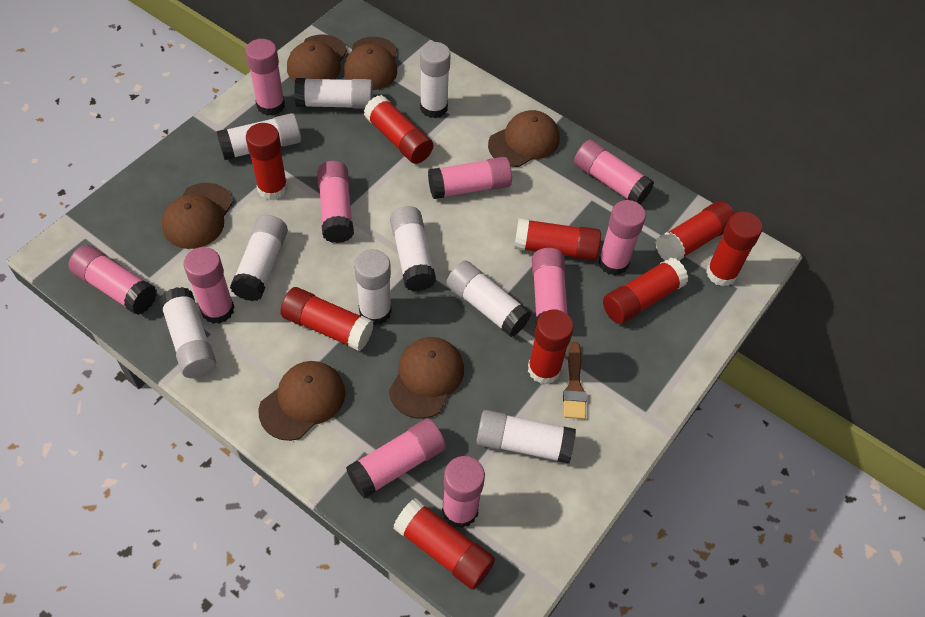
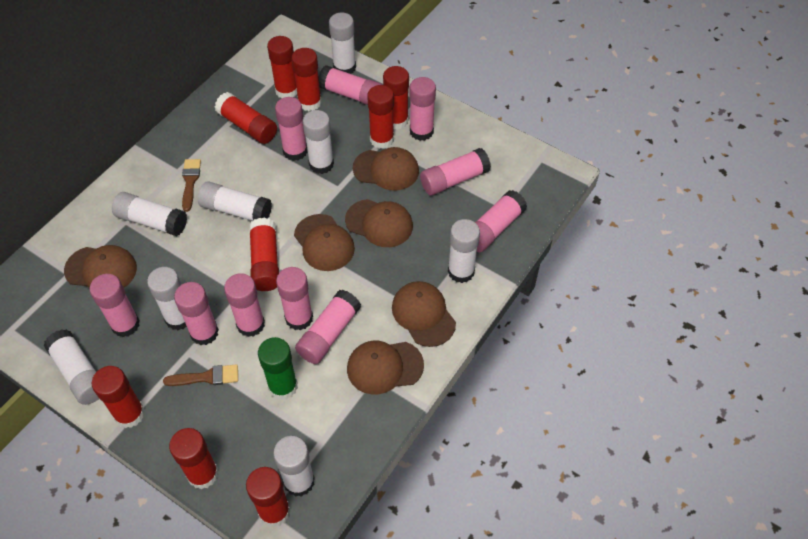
brown brush: 1 -> 2
green glue stick: 0 -> 1
white glue stick: 9 -> 8

